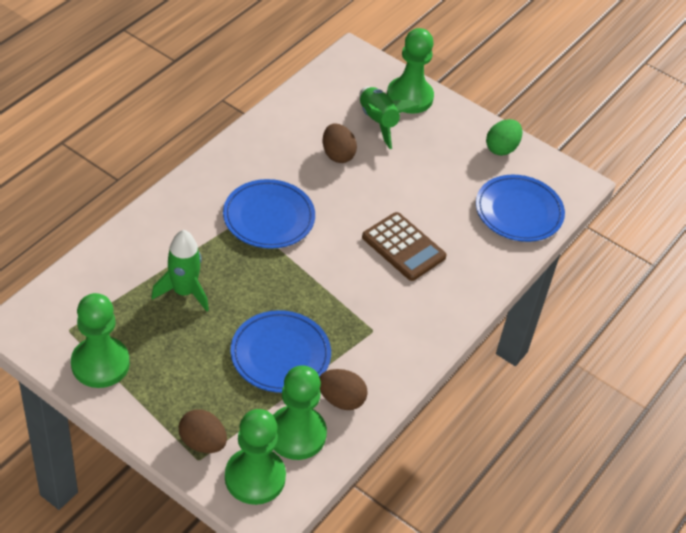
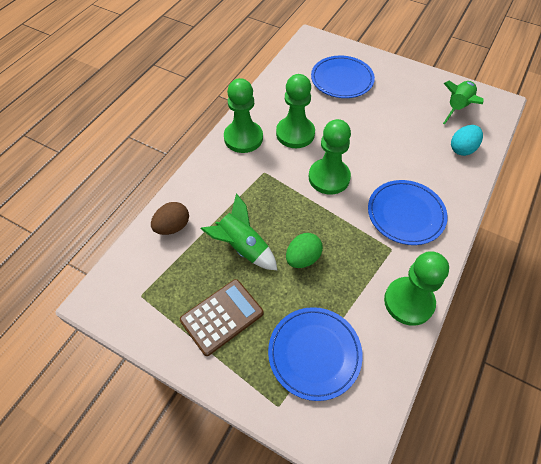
brown egg: 3 -> 1
turquoise egg: 0 -> 1

